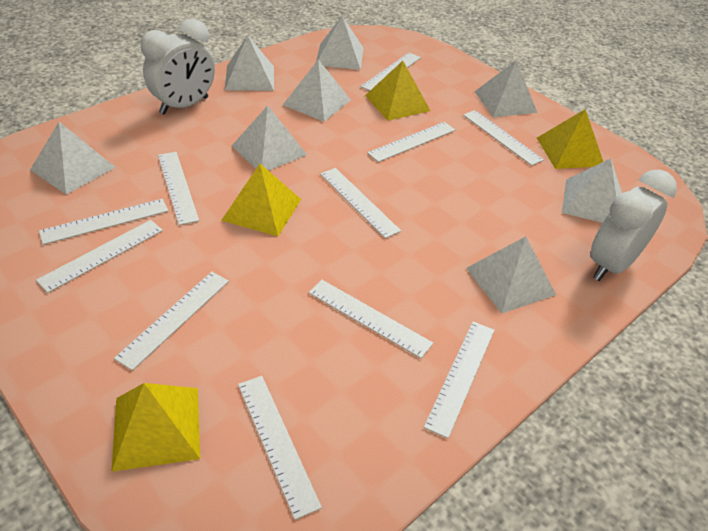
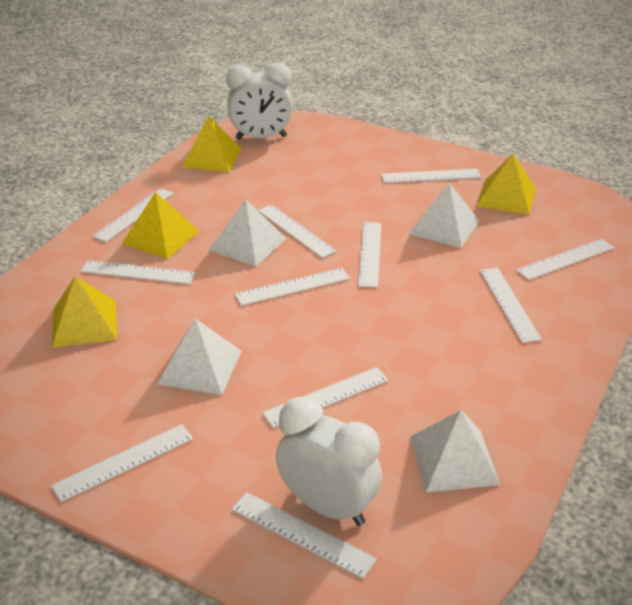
white pyramid: 8 -> 4

